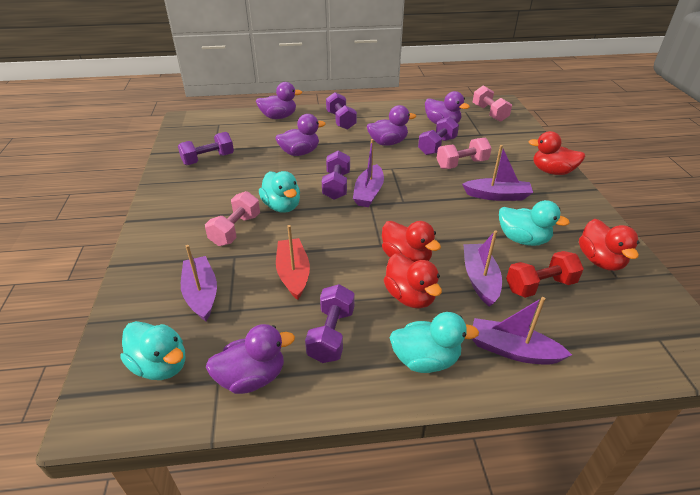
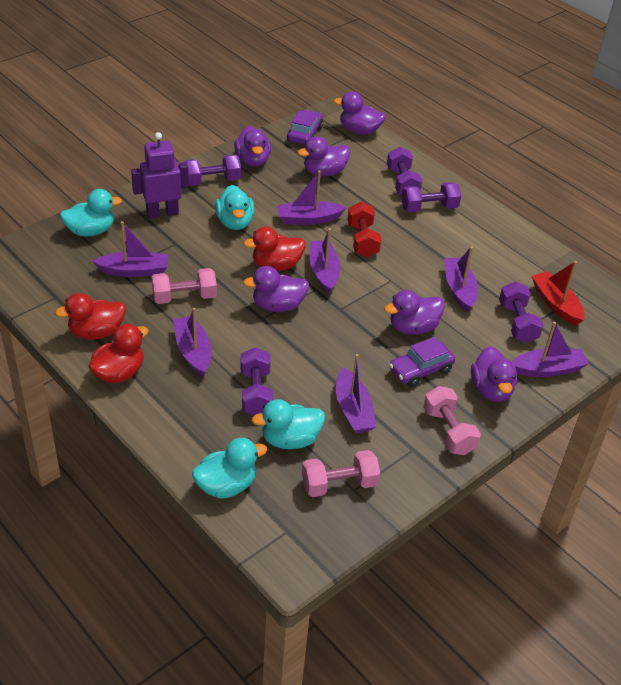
purple boat: 5 -> 7
purple car: 0 -> 2
purple duck: 5 -> 6
purple robot: 0 -> 1
red duck: 4 -> 3

